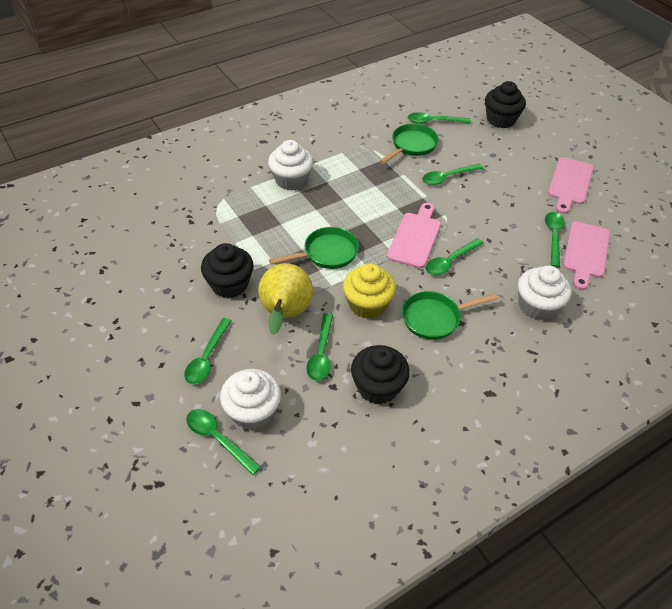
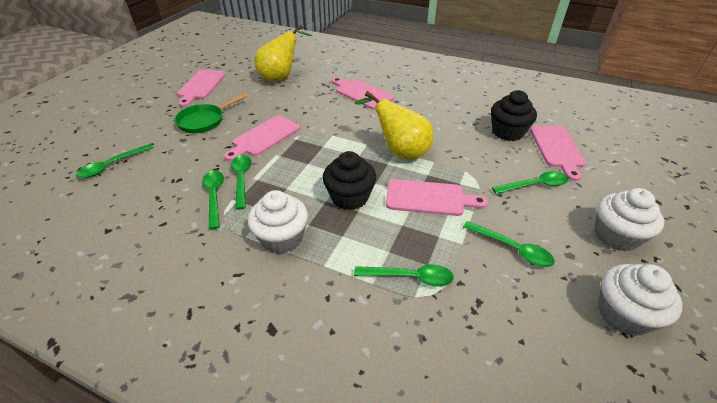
black cupcake: 3 -> 2
green pan: 3 -> 1
green spoon: 7 -> 6
pink cutting board: 3 -> 5
yellow cupcake: 1 -> 0
yellow pear: 1 -> 2

